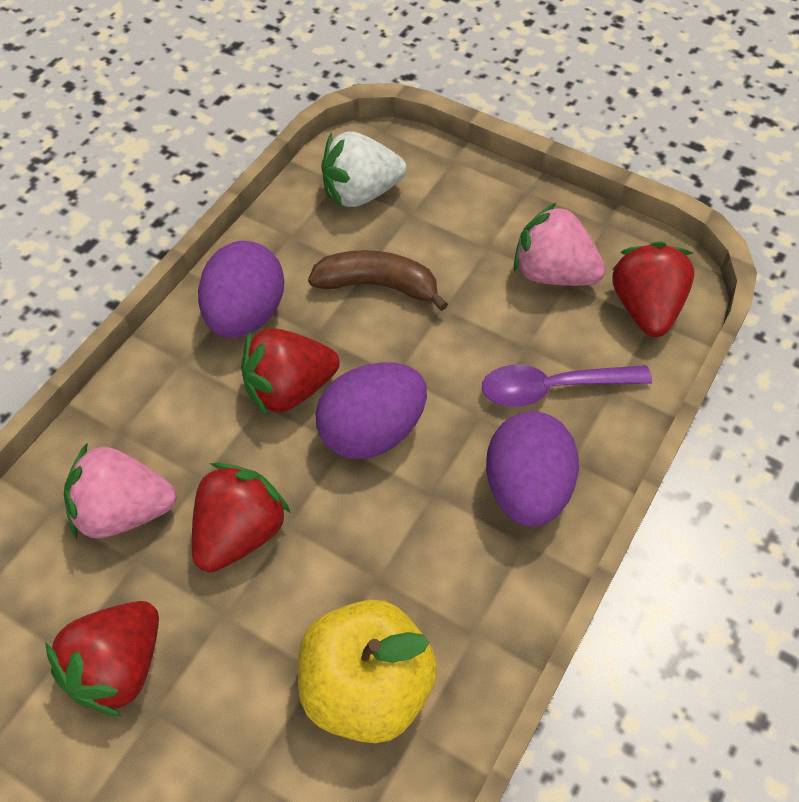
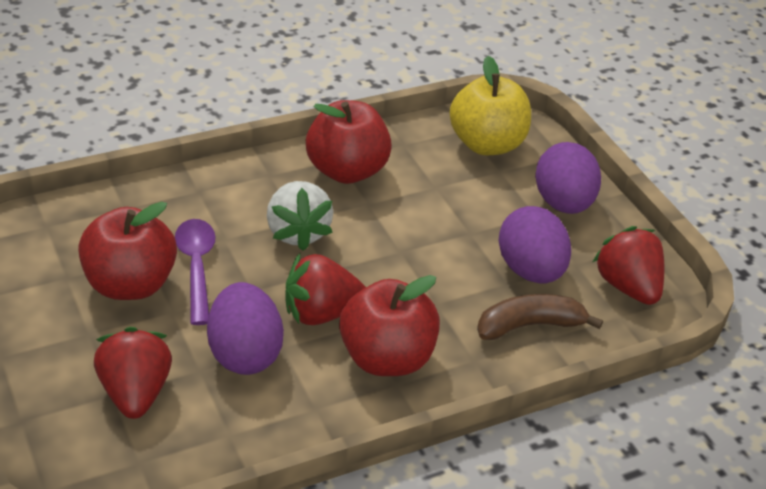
pink strawberry: 2 -> 0
red apple: 0 -> 3
red strawberry: 4 -> 3

